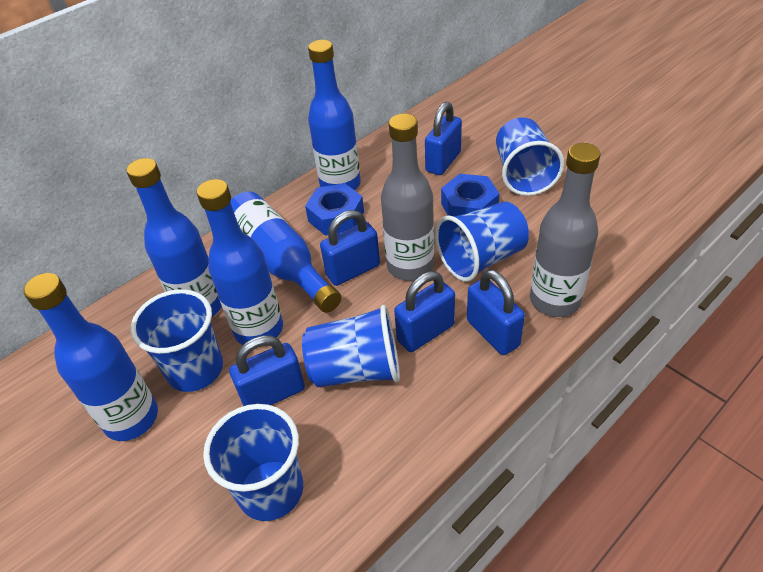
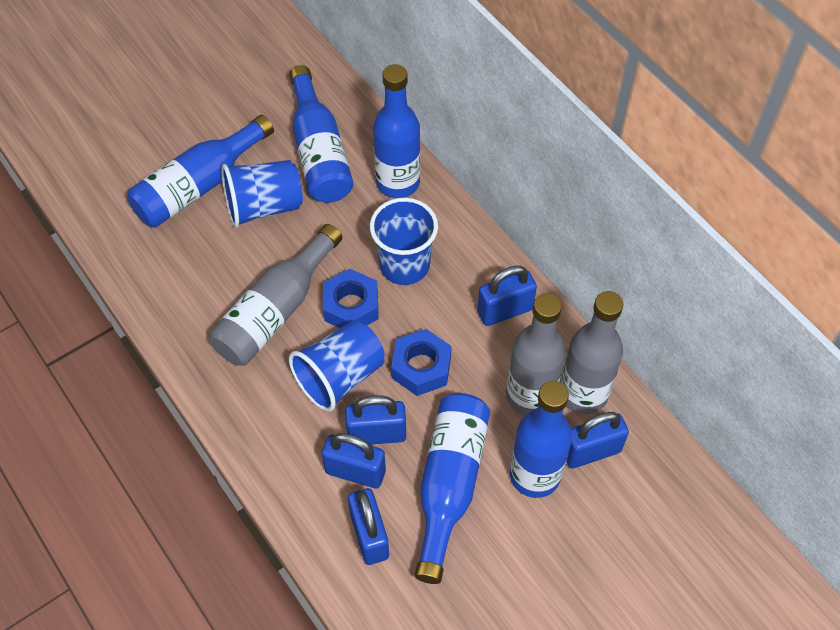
blue cup: 5 -> 3
grey bottle: 2 -> 3

